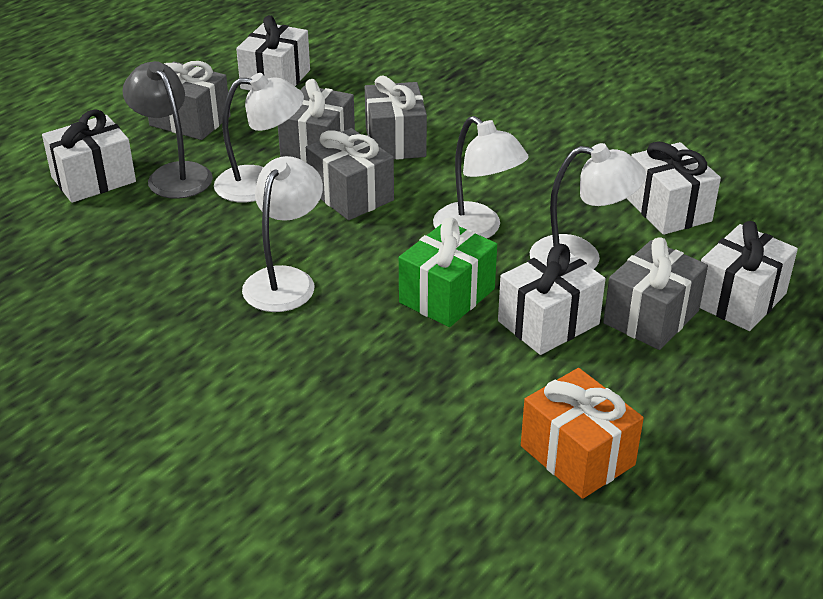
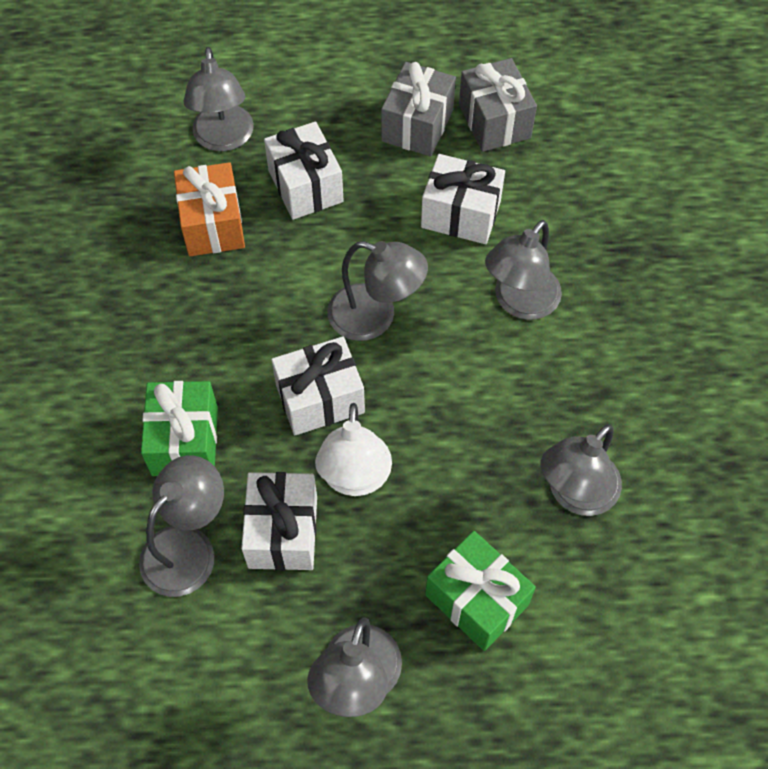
green gift: 1 -> 2
grey gift: 5 -> 2
grey lamp: 1 -> 6
white gift: 5 -> 4
white lamp: 4 -> 1

